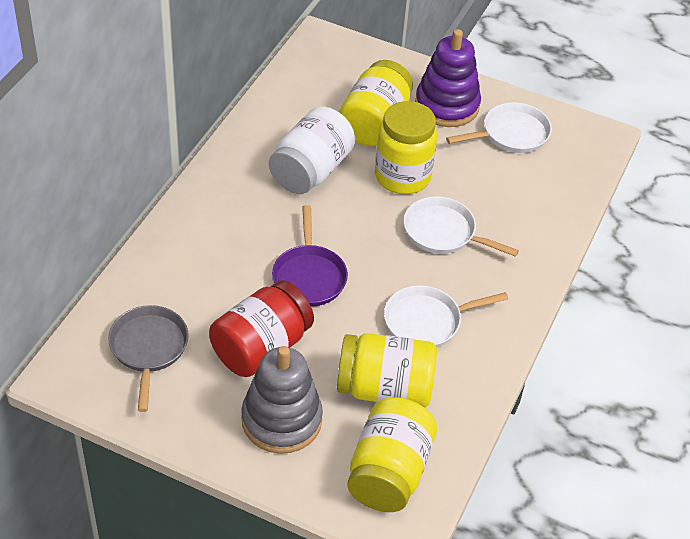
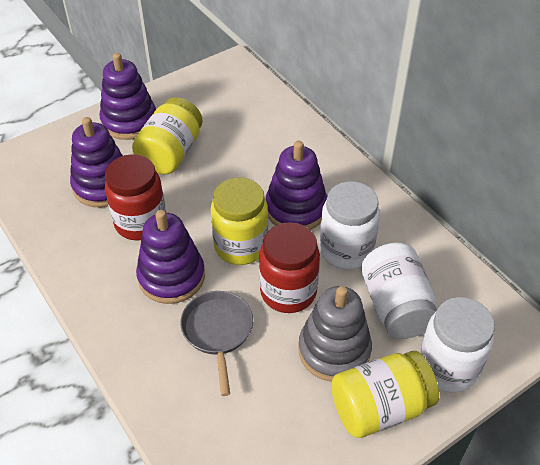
purple pan: 1 -> 0
purple stacking toy: 1 -> 4
red jar: 1 -> 2
white jar: 1 -> 3
white pan: 3 -> 0
yellow jar: 4 -> 3

